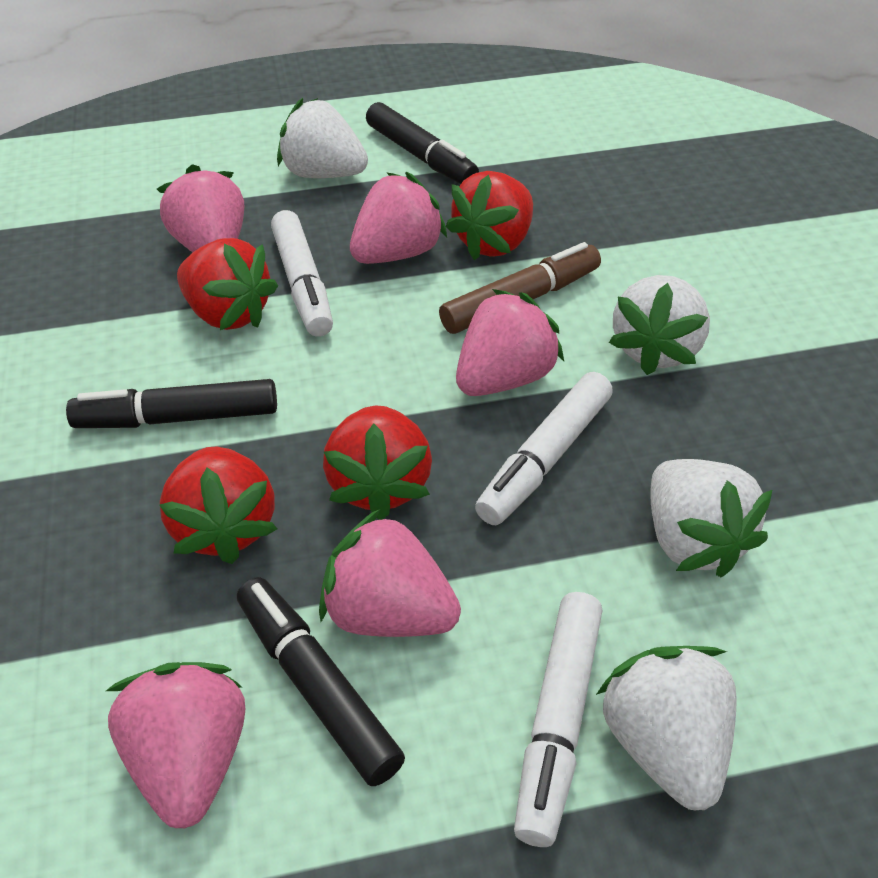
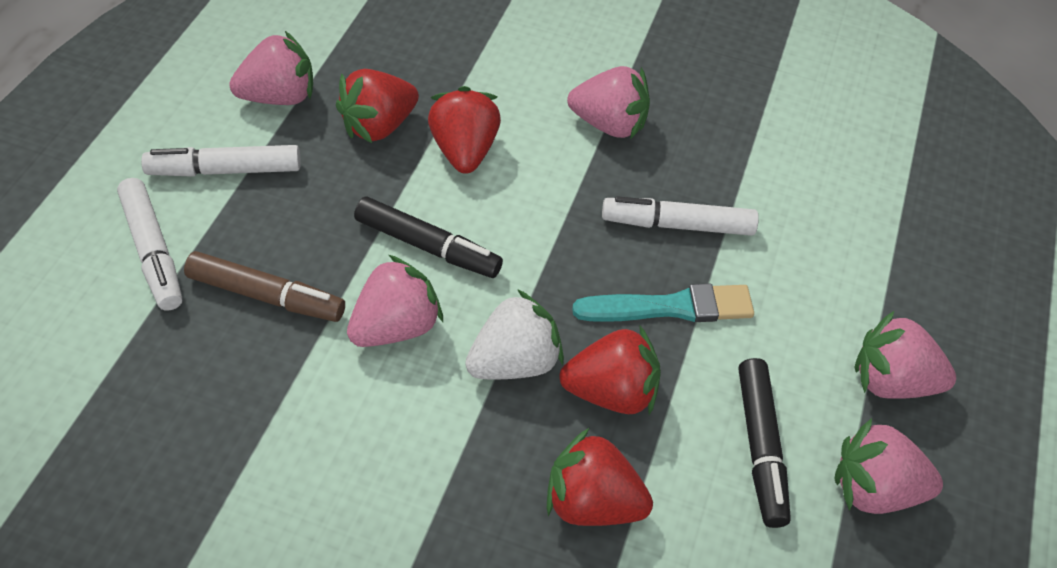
black marker: 3 -> 2
turquoise brush: 0 -> 1
white strawberry: 4 -> 1

